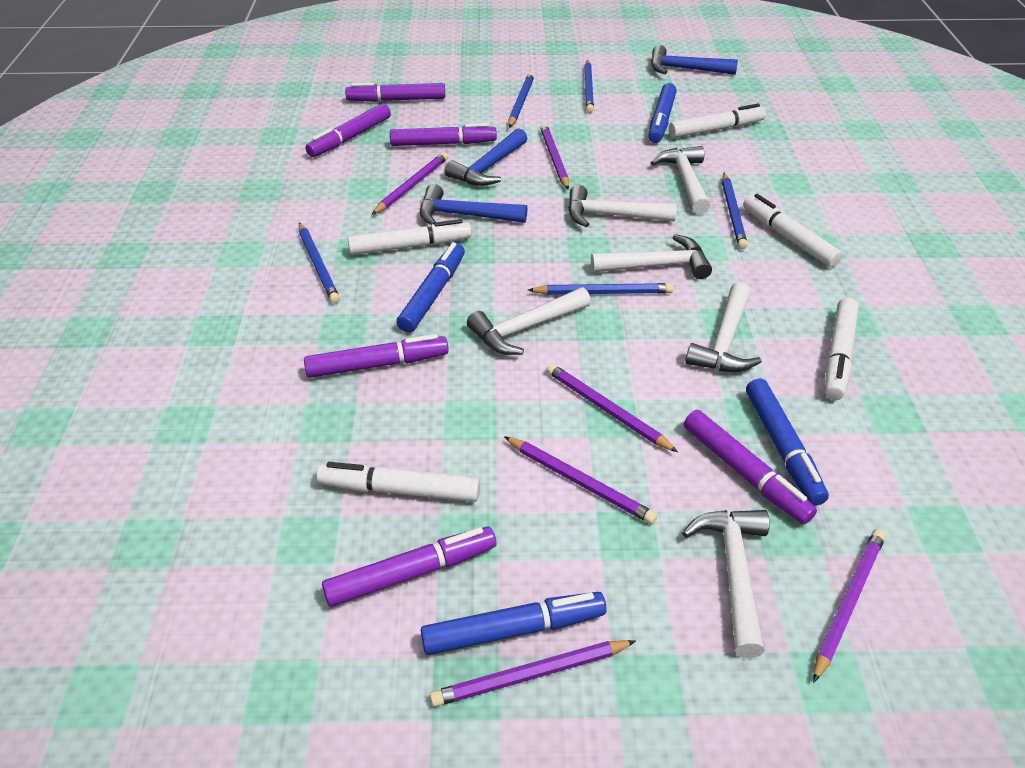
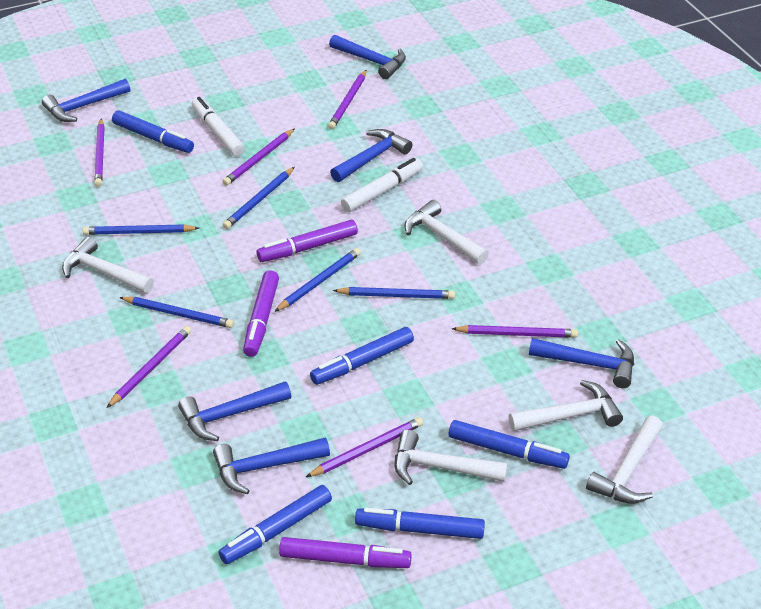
blue hammer: 3 -> 6
blue marker: 4 -> 5
purple marker: 6 -> 3
white hammer: 6 -> 5
white marker: 5 -> 2

